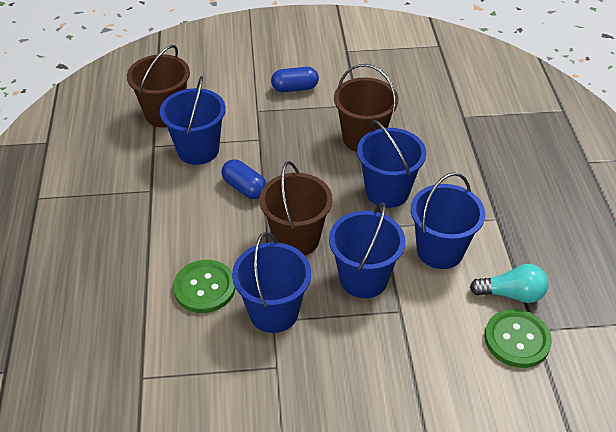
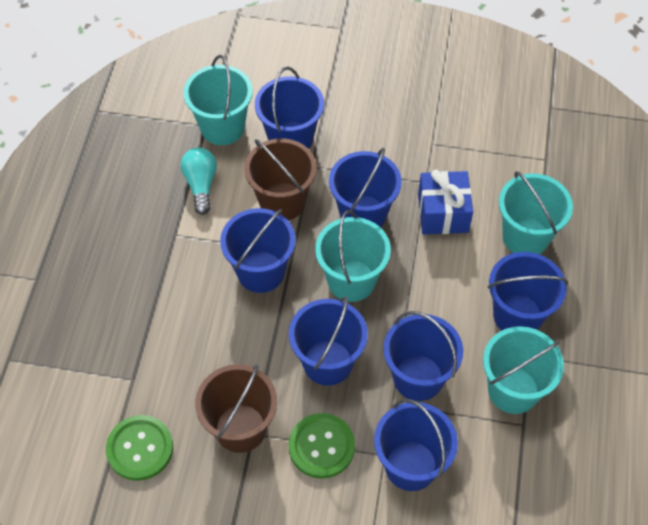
blue bucket: 5 -> 7
blue capsule: 2 -> 0
blue gift: 0 -> 1
brown bucket: 3 -> 2
turquoise bucket: 0 -> 4

